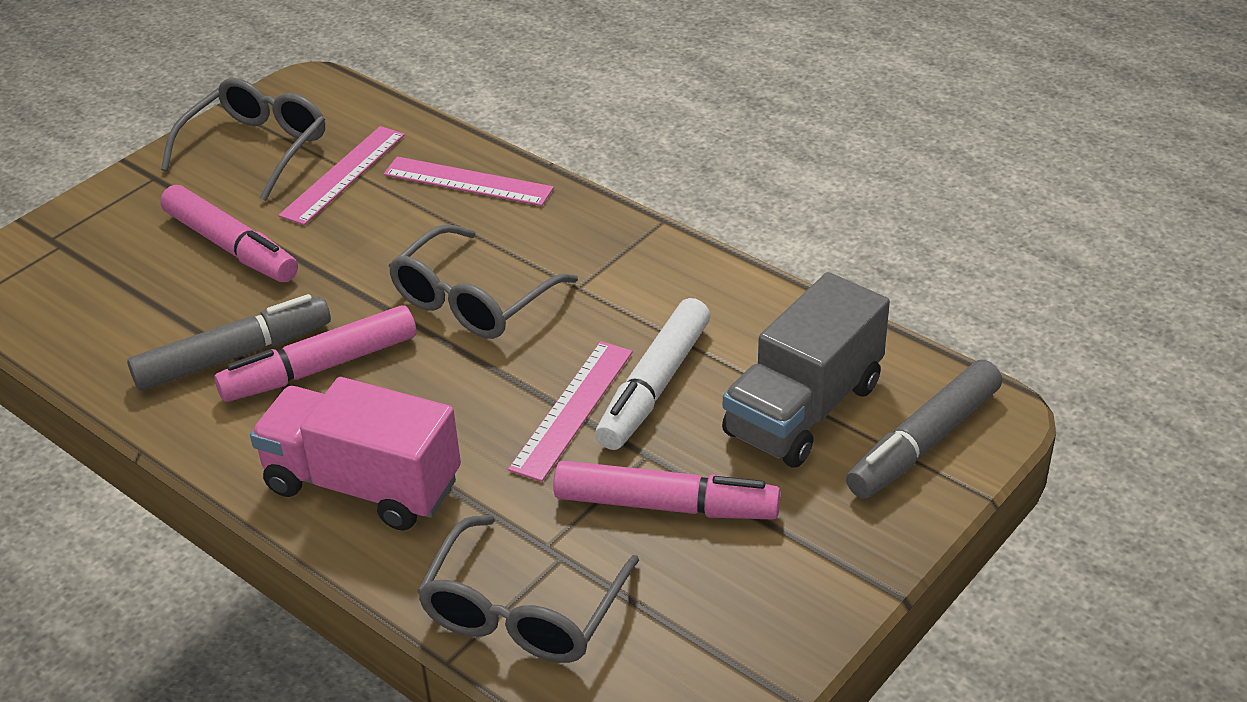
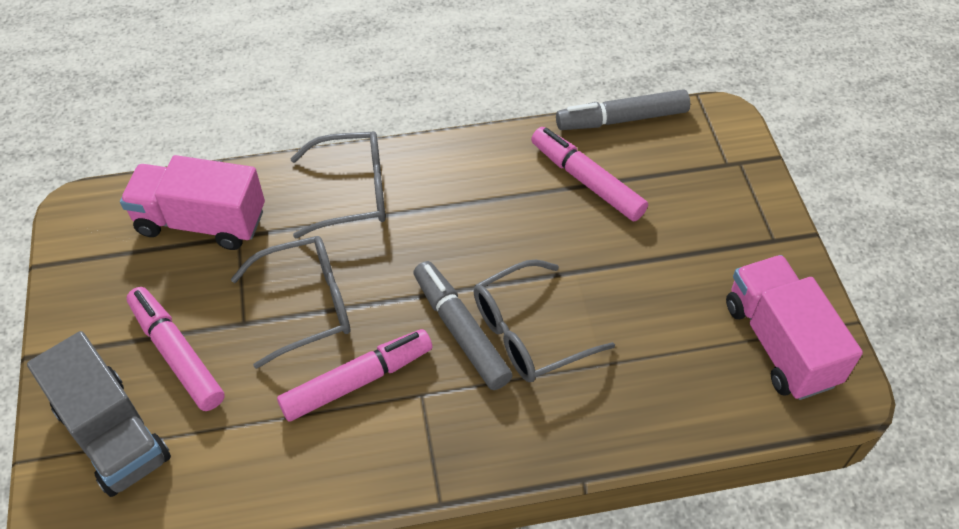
pink ruler: 3 -> 0
pink truck: 1 -> 2
white marker: 1 -> 0

